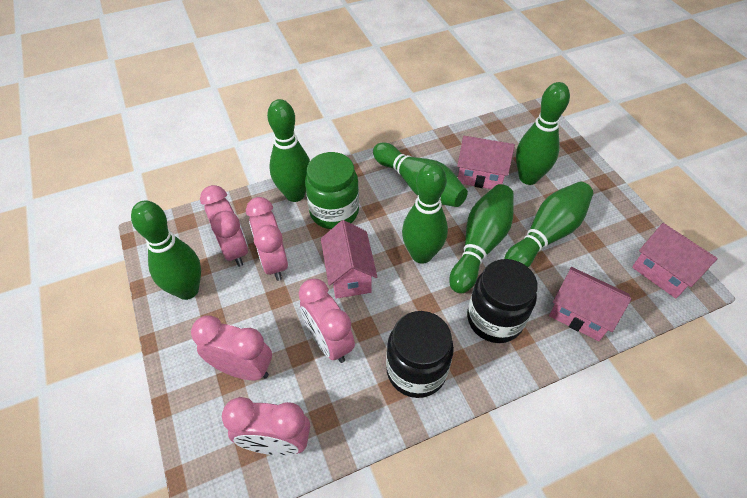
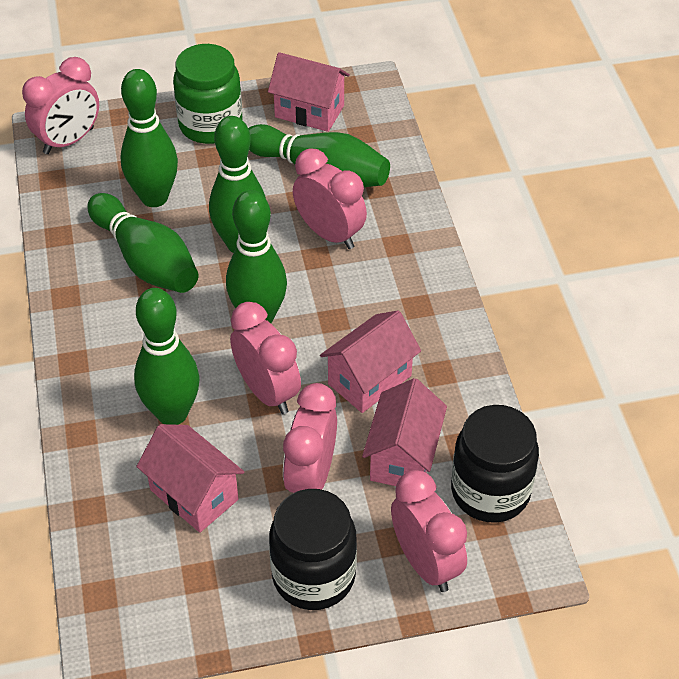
green bowling pin: 7 -> 6

